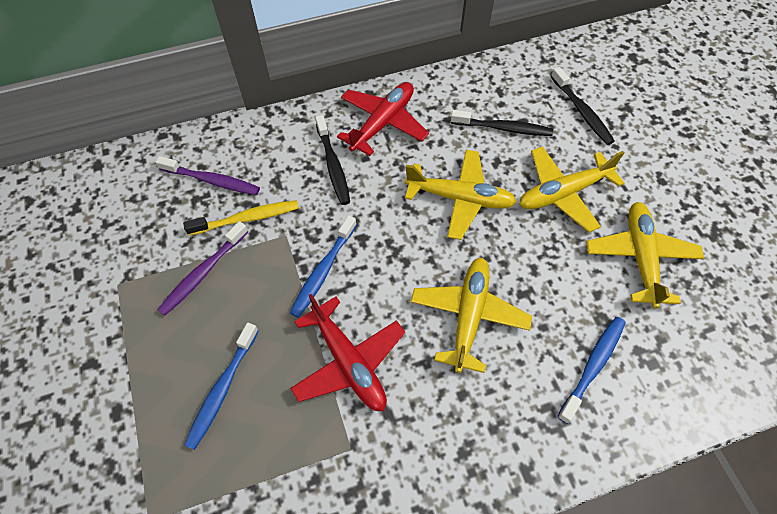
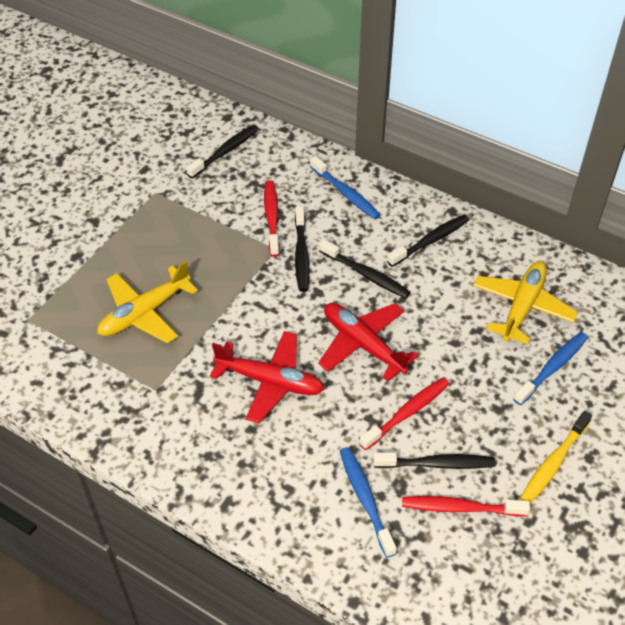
black toothbrush: 3 -> 5
purple toothbrush: 2 -> 0
red toothbrush: 0 -> 3
yellow plane: 4 -> 2

